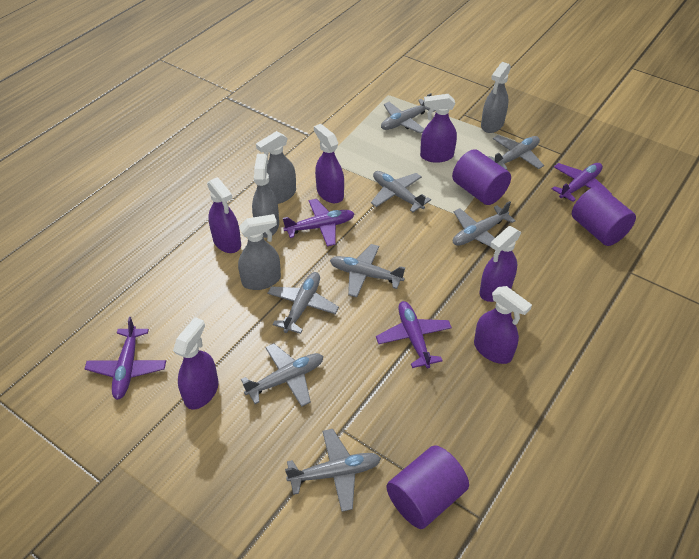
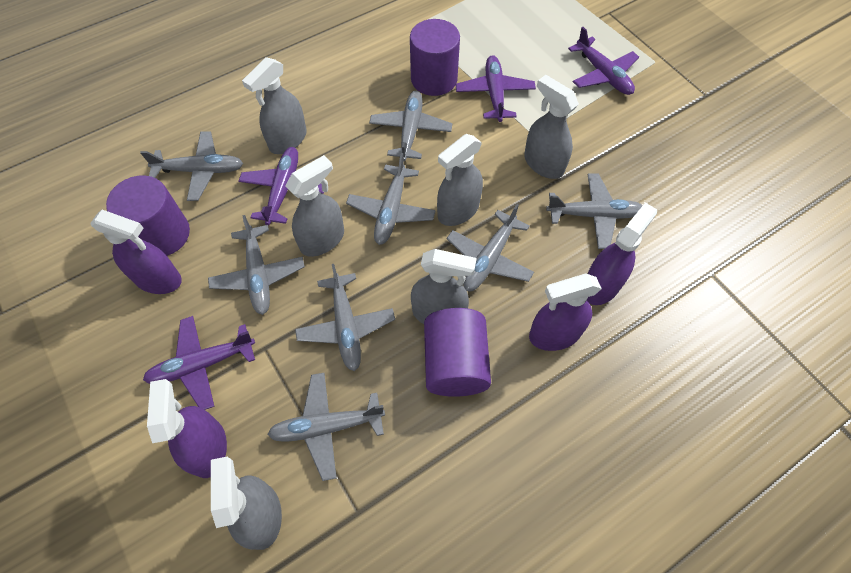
grey spray bottle: 4 -> 6
purple spray bottle: 6 -> 4

